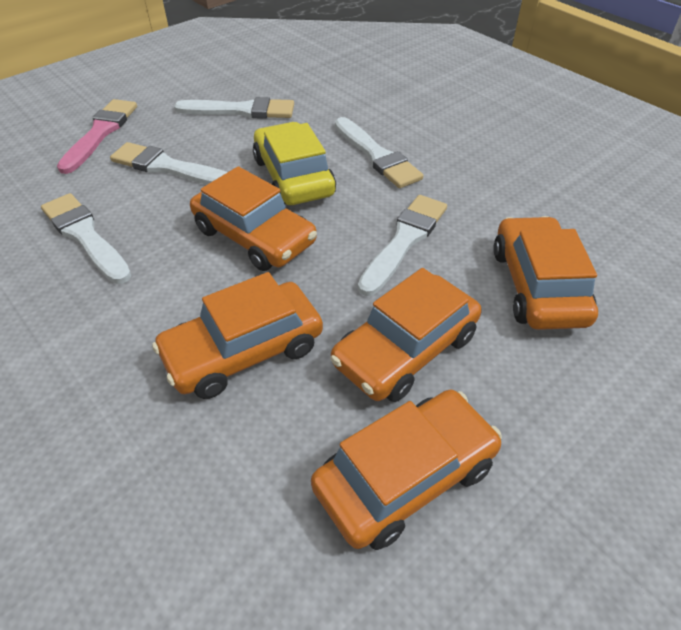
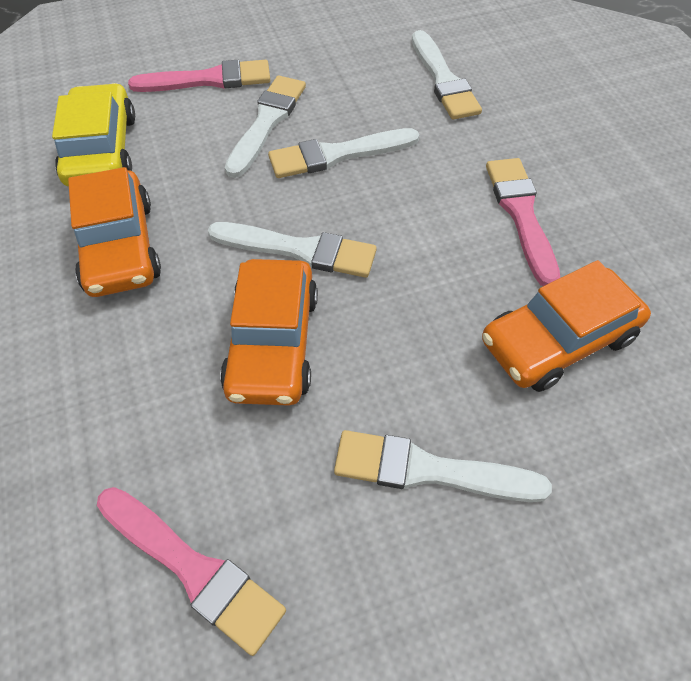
orange car: 5 -> 3
pink brush: 1 -> 3

